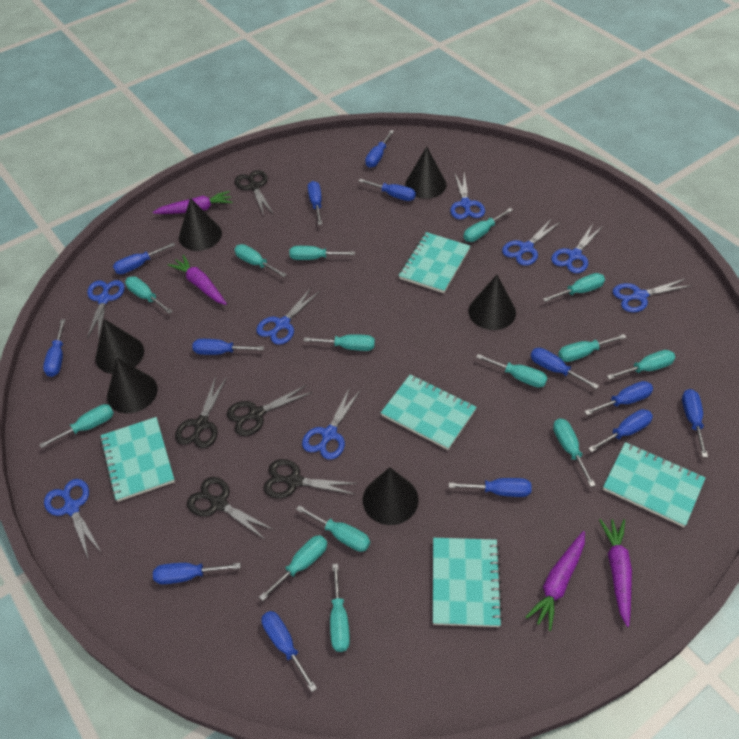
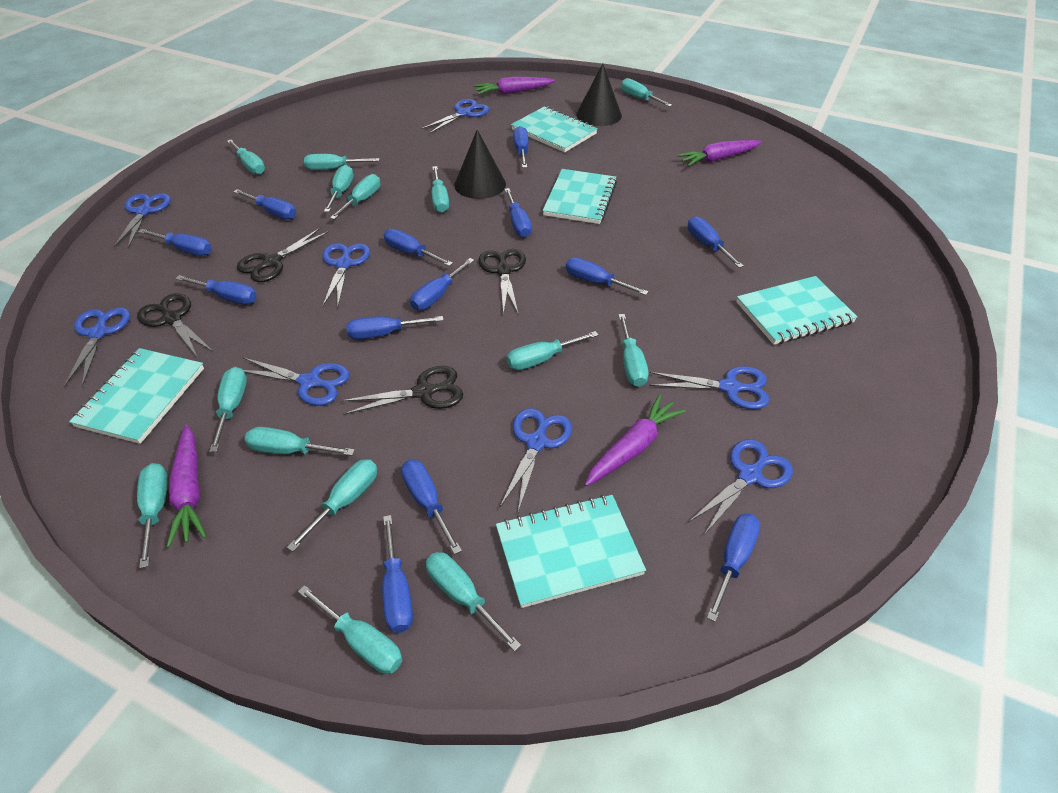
black cone: 6 -> 2
black scissors: 5 -> 4

